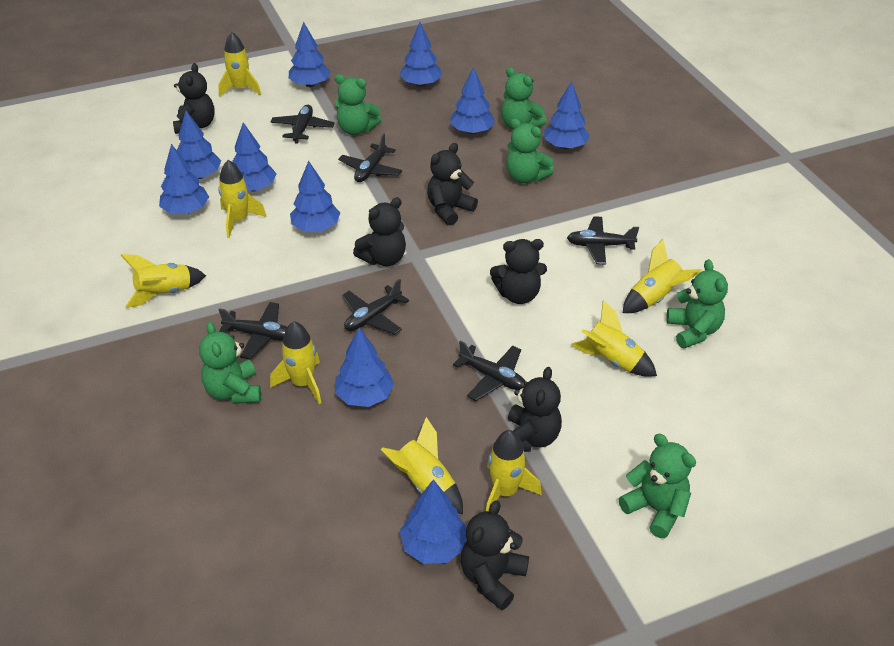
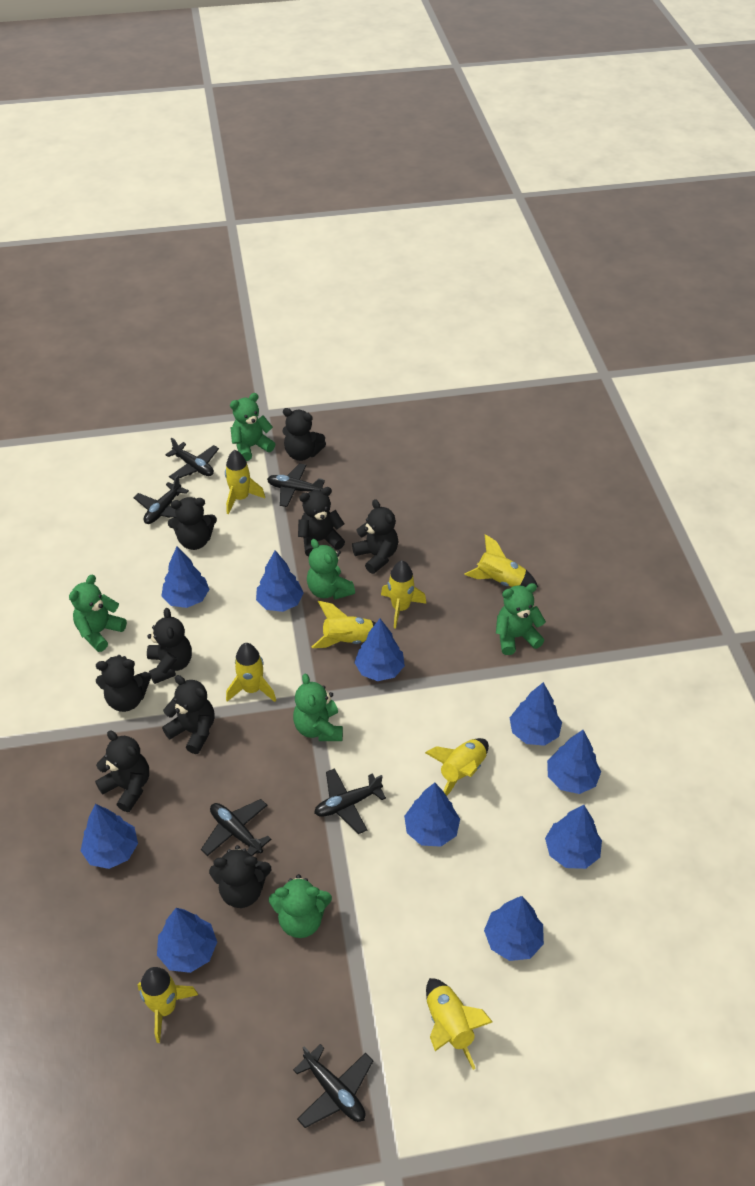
black teddy bear: 6 -> 9

